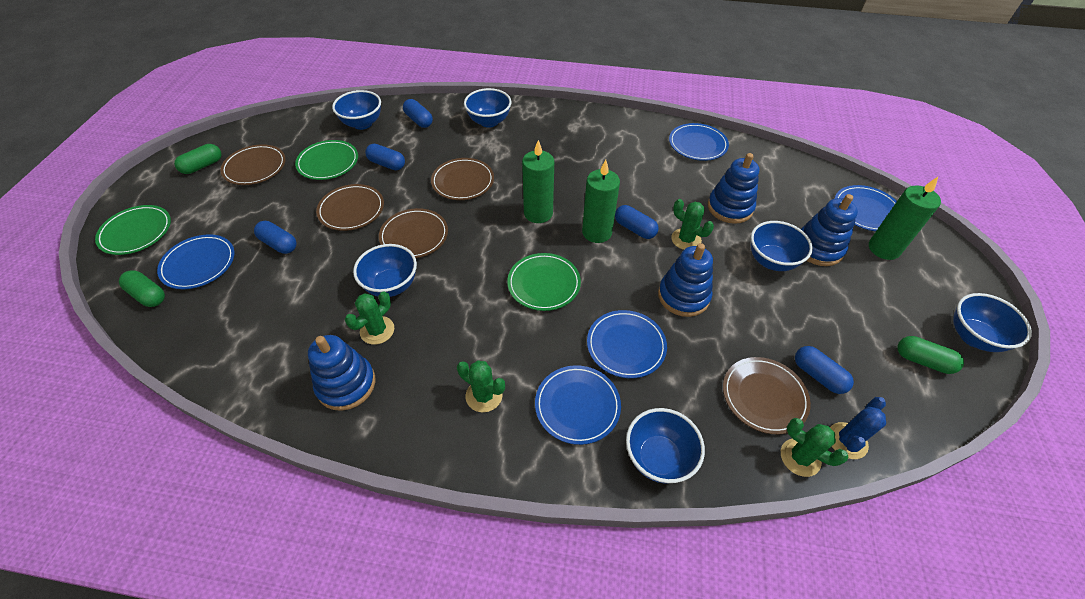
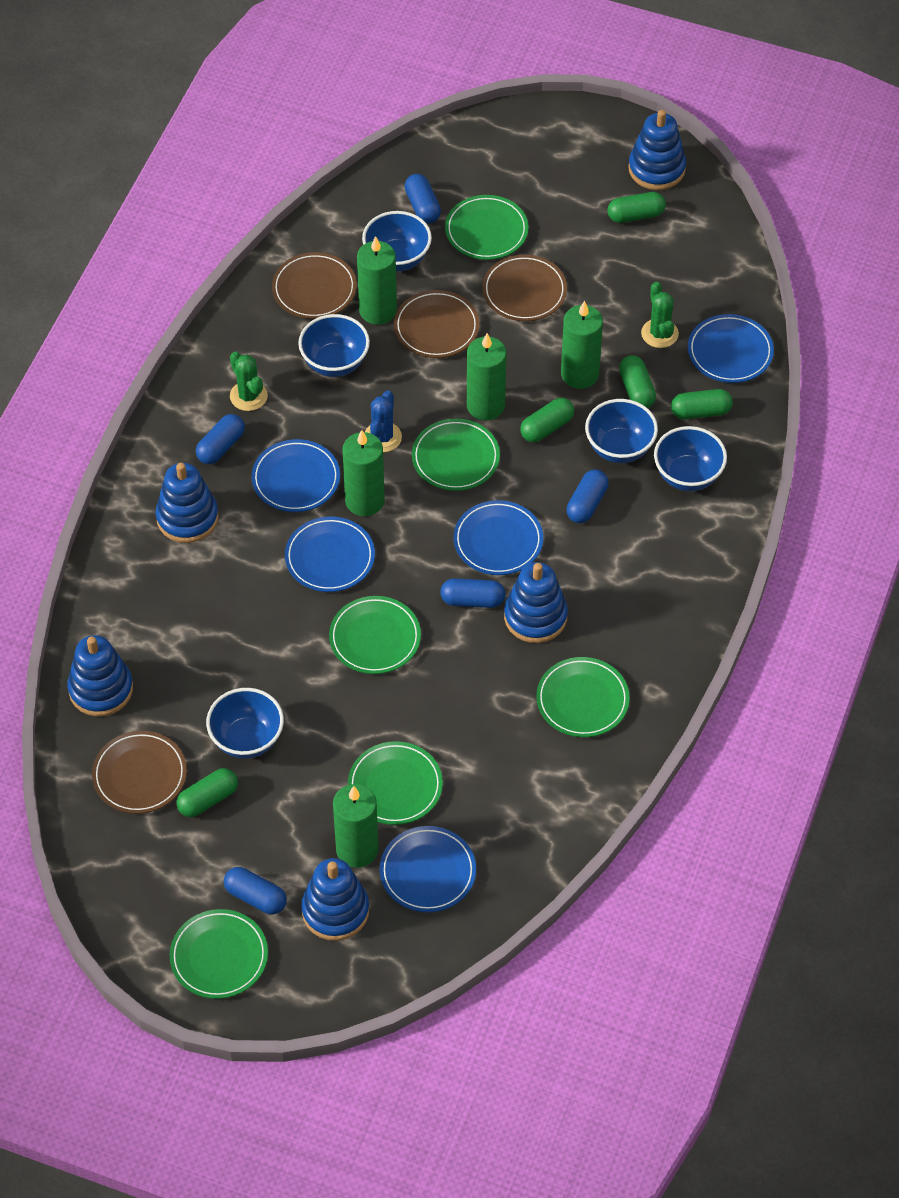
blue bowl: 6 -> 5
blue stacking toy: 4 -> 5
brown plate: 5 -> 4
green cactus: 4 -> 2
green candle: 3 -> 5
green capsule: 3 -> 5
green plate: 3 -> 6

